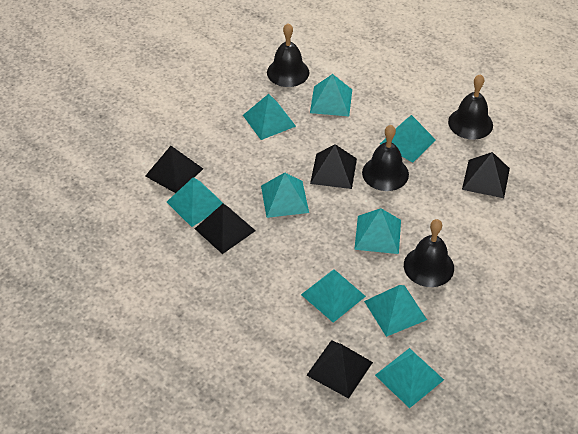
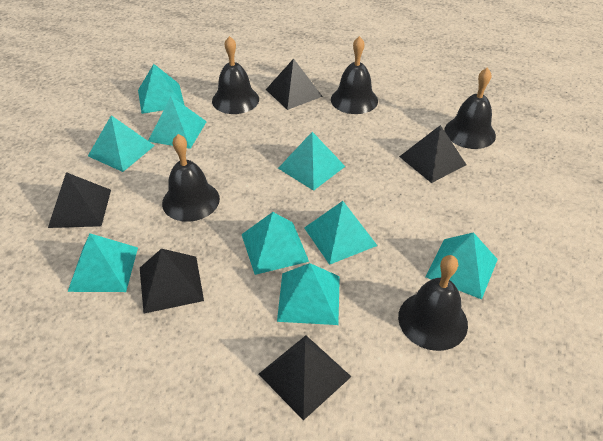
black bell: 4 -> 5

